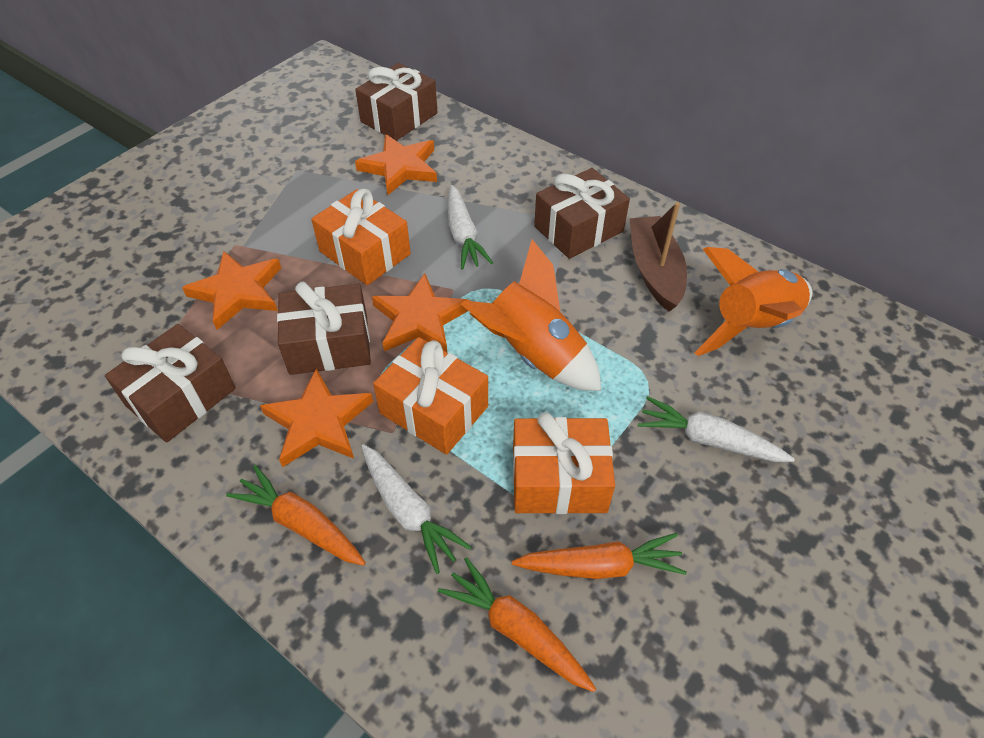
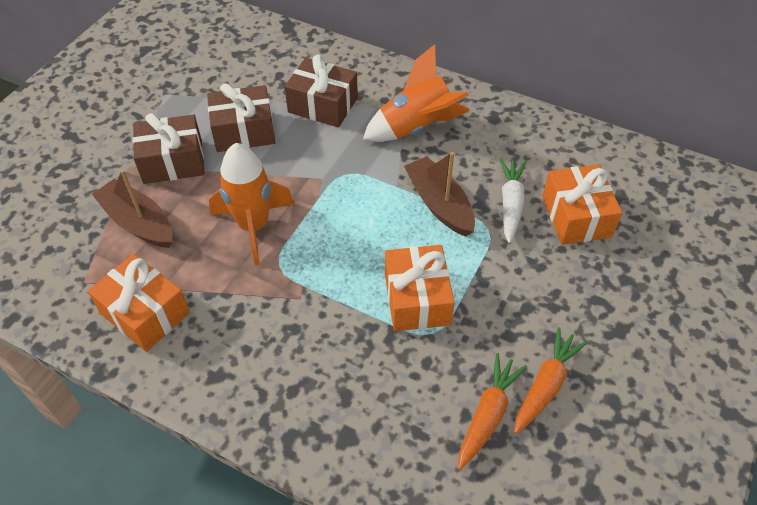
brown boat: 1 -> 2
brown gift: 4 -> 3
orange carrot: 3 -> 2
orange star: 4 -> 0
white carrot: 3 -> 1

